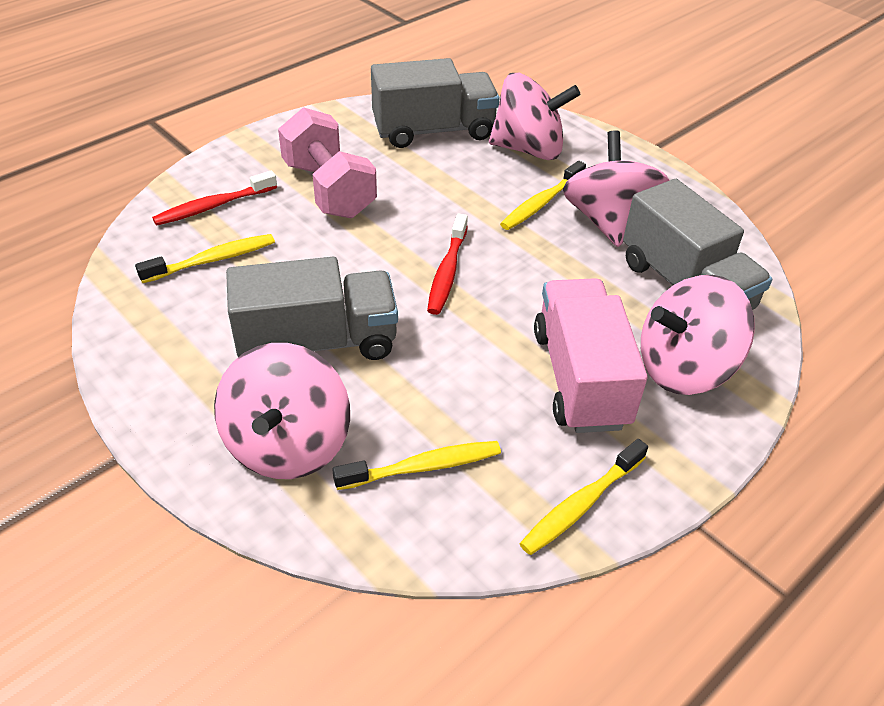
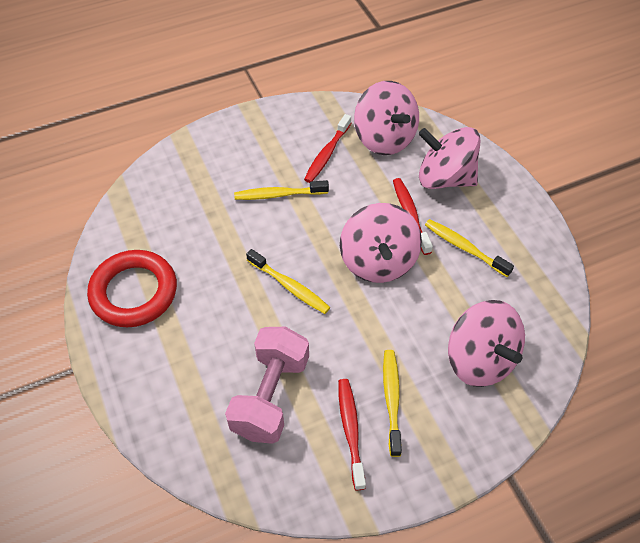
grey truck: 3 -> 0
pink truck: 1 -> 0
red ring: 0 -> 1
red toothbrush: 2 -> 3

